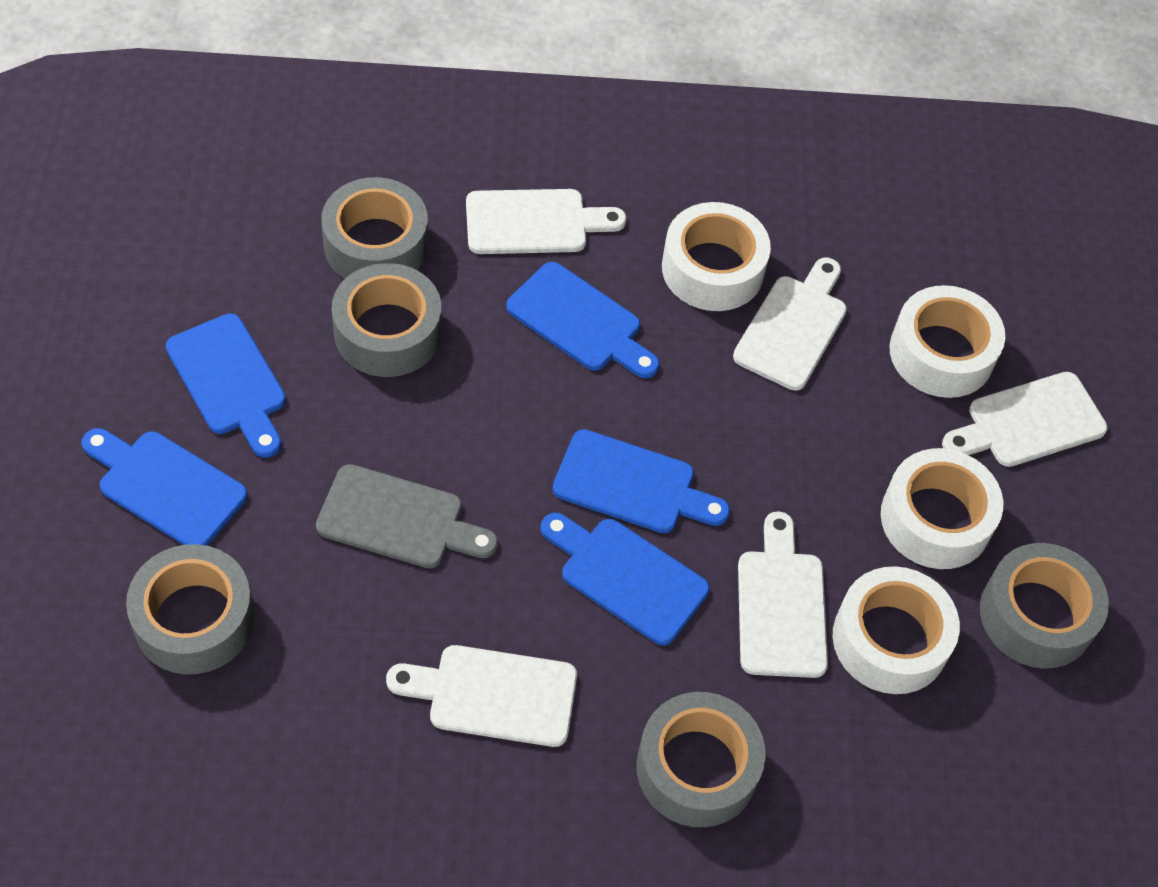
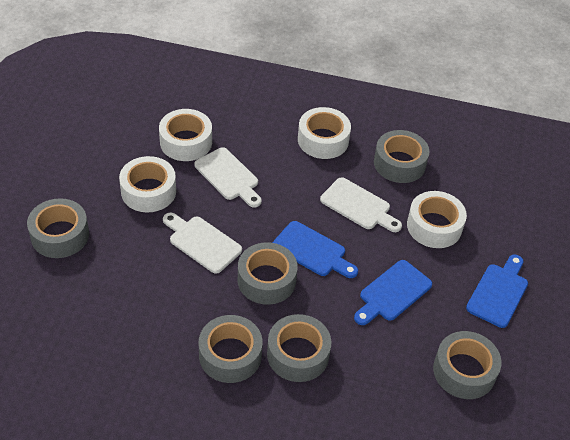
blue cutting board: 5 -> 3
grey cutting board: 1 -> 0
grey tape: 5 -> 6
white cutting board: 5 -> 3

